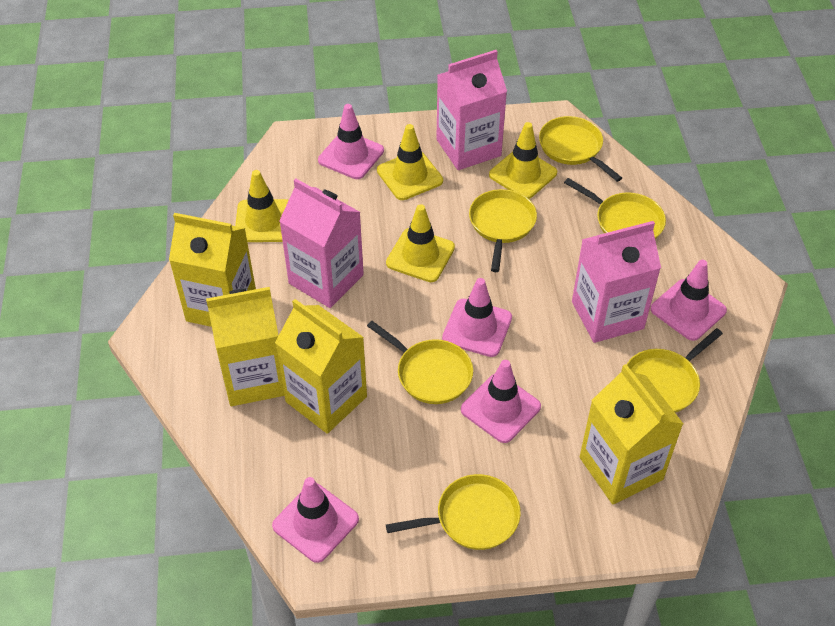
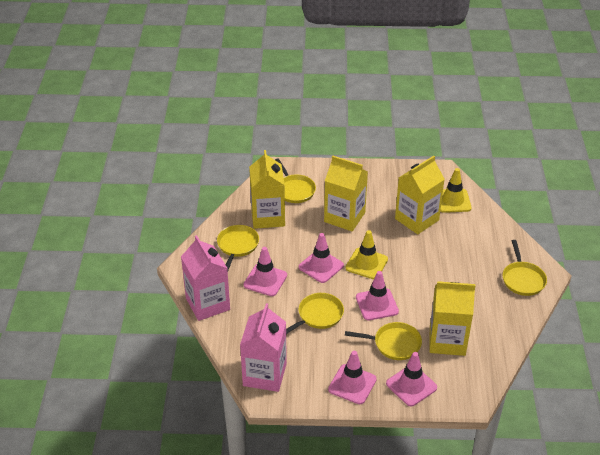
pink carton: 3 -> 2
yellow pan: 6 -> 5
yellow traffic cone: 4 -> 2

